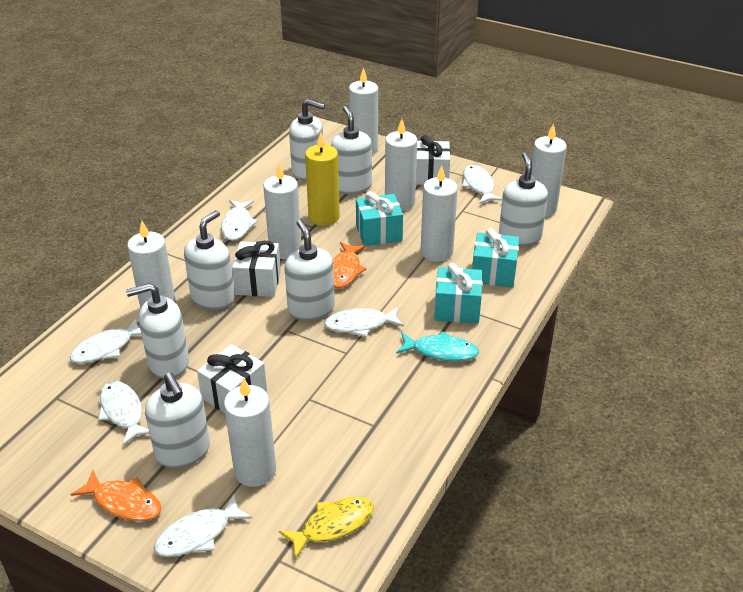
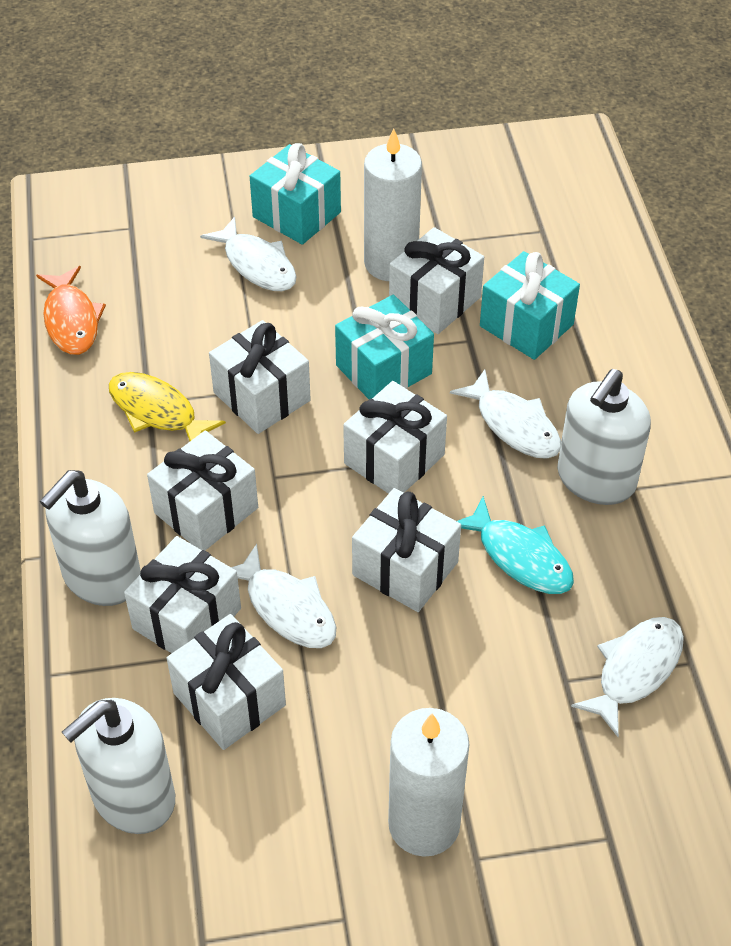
orange fish: 2 -> 1
white candle: 7 -> 2
white fish: 6 -> 4
white gift: 3 -> 7
white soap dispenser: 7 -> 3
yellow candle: 1 -> 0

